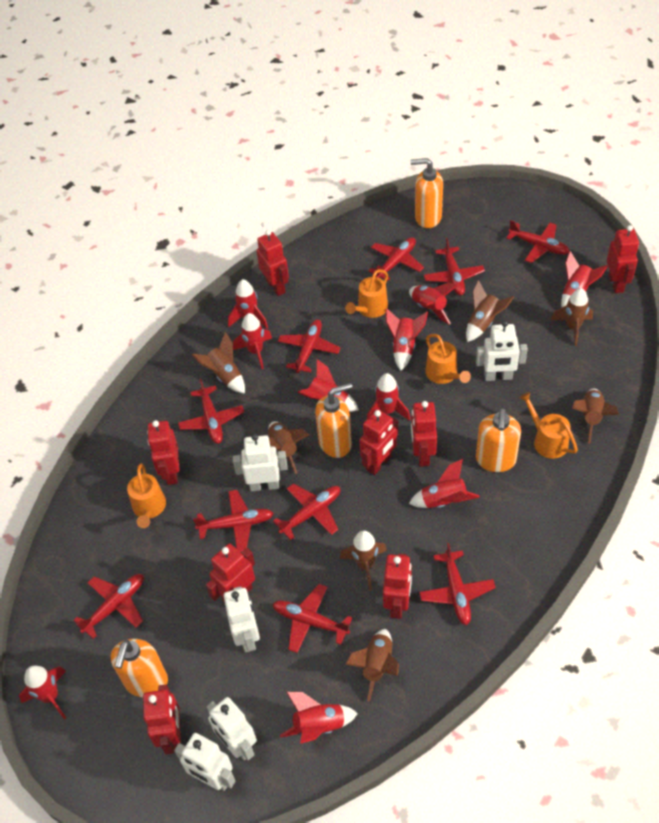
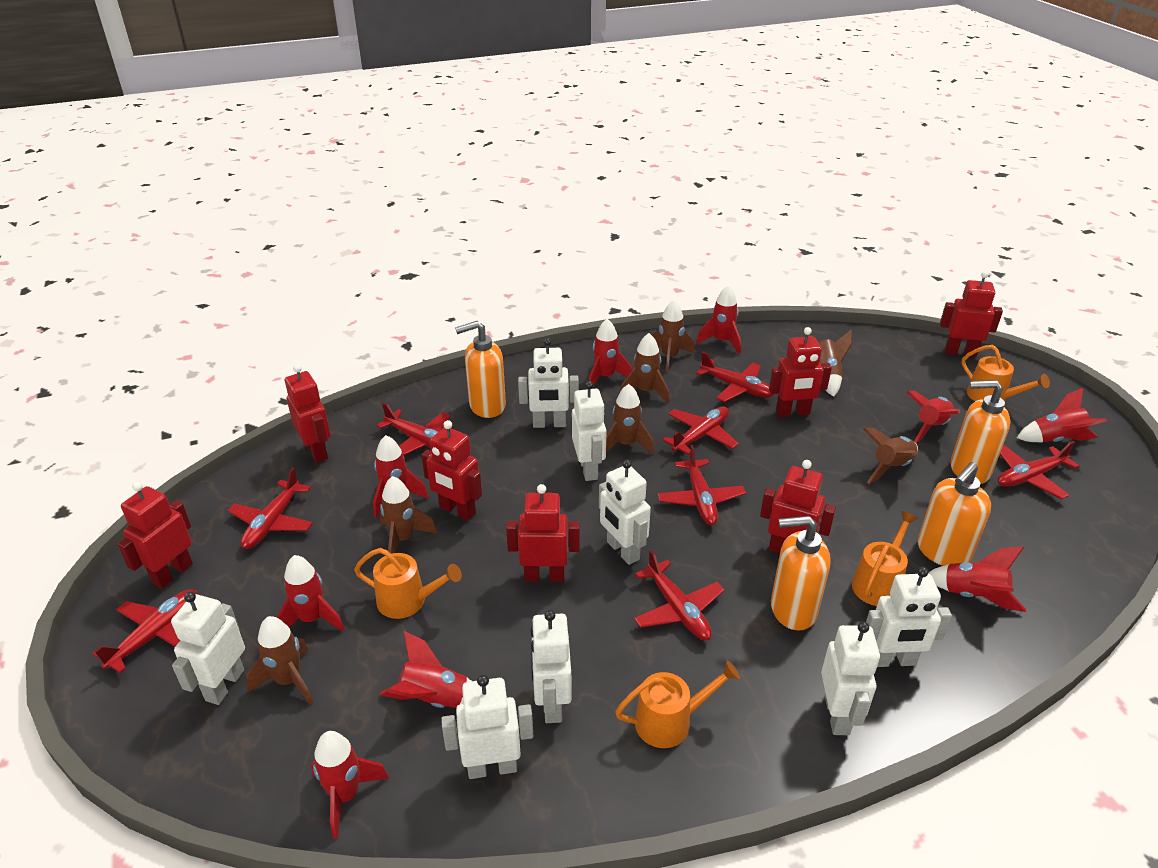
red plane: 10 -> 8
red robot: 8 -> 7
red rocket: 10 -> 9
white robot: 5 -> 8

